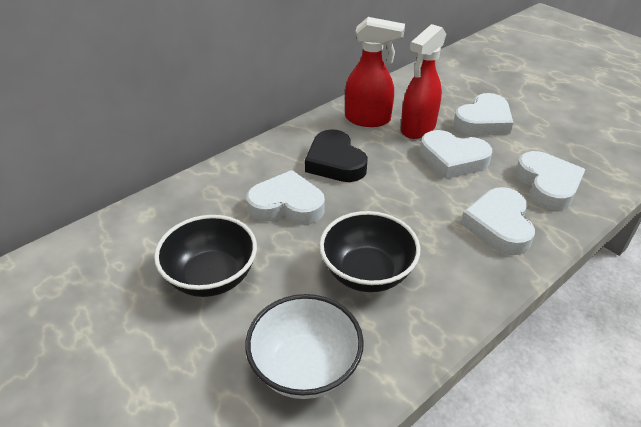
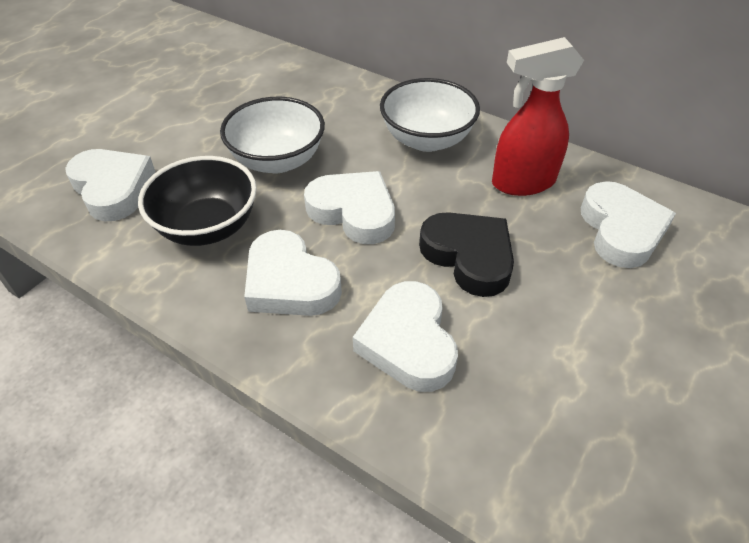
black bowl: 2 -> 1
red spray bottle: 2 -> 1
white bowl: 1 -> 2

